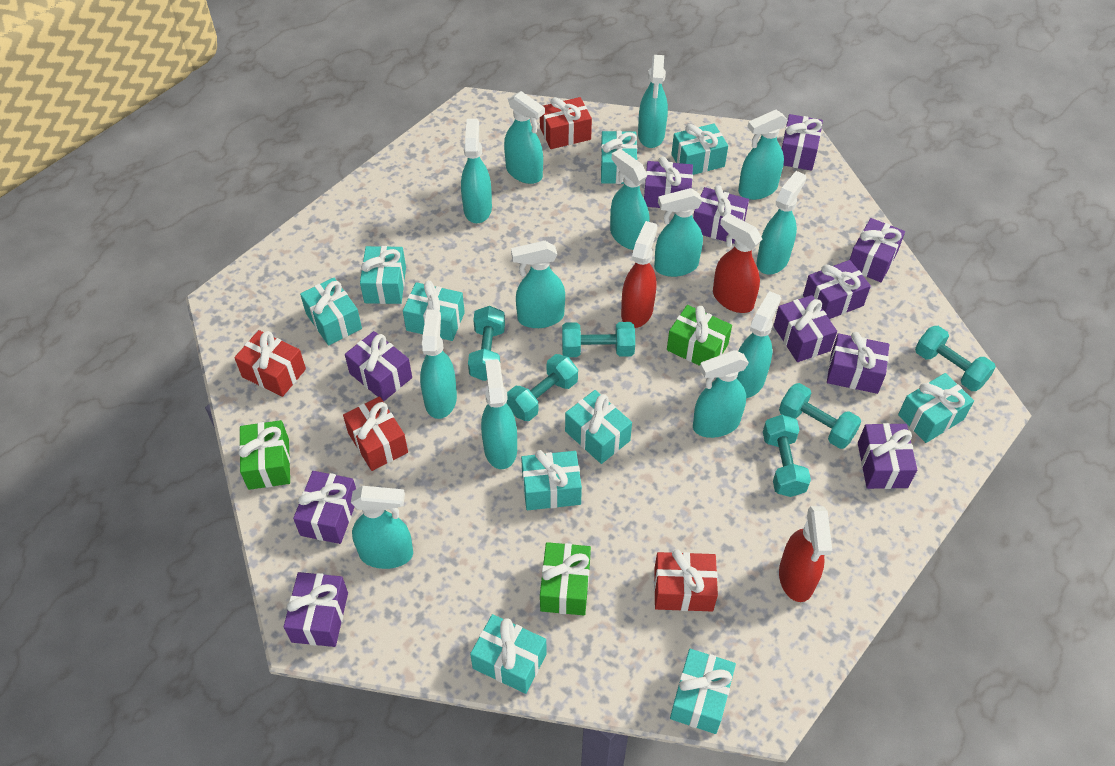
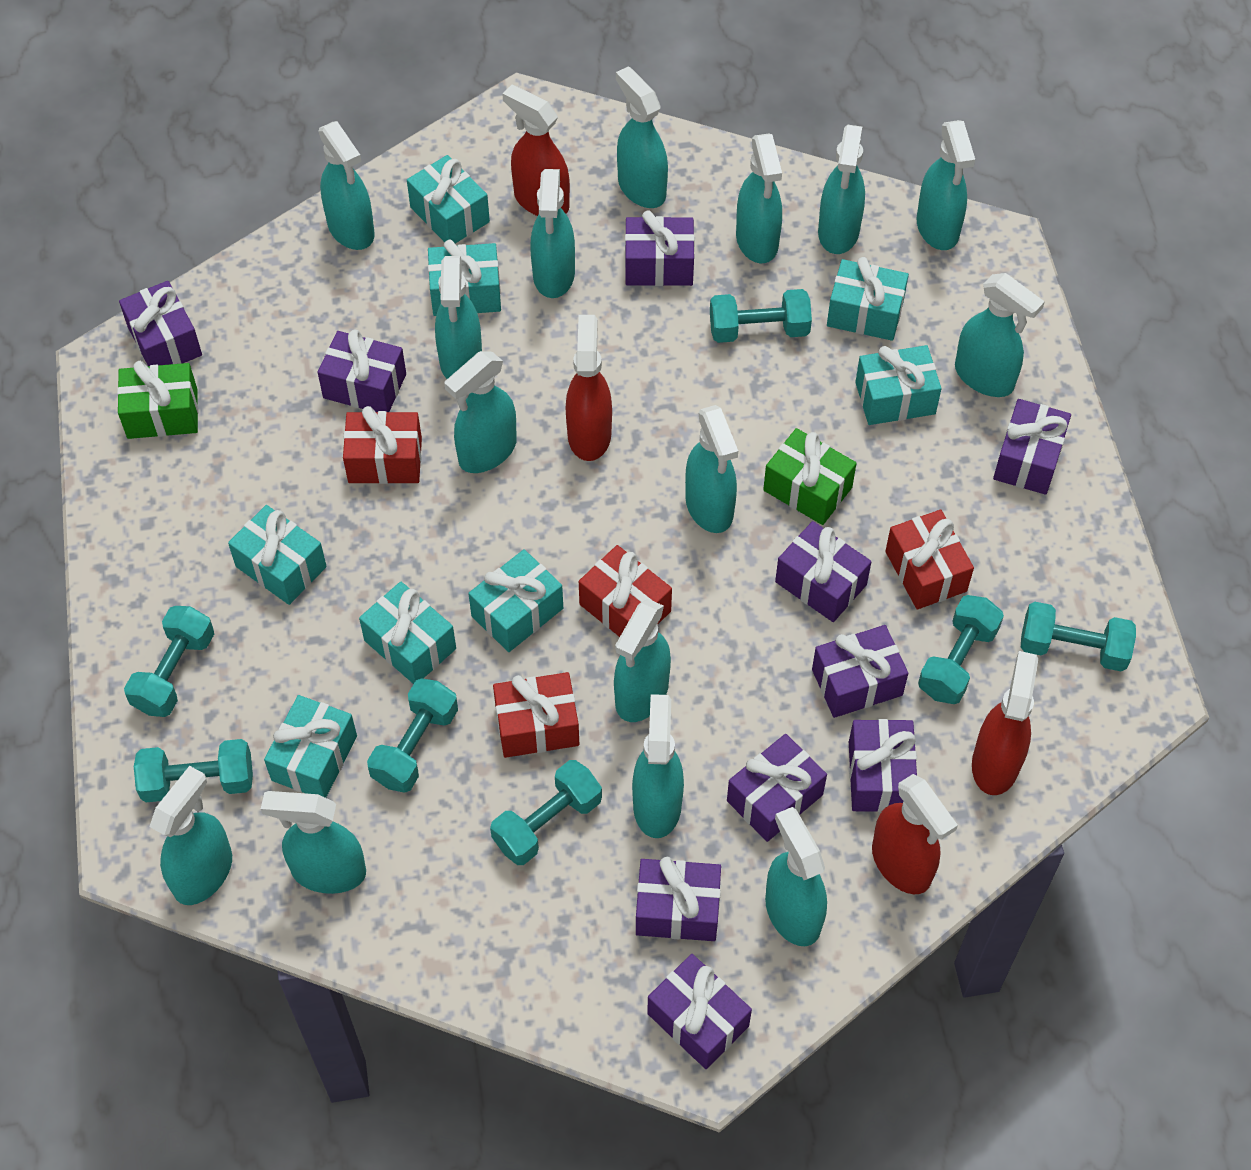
green gift: 3 -> 2
purple gift: 11 -> 10
red spray bottle: 3 -> 4
turquoise dumbbell: 6 -> 7
turquoise gift: 10 -> 8
turquoise spray bottle: 13 -> 15

